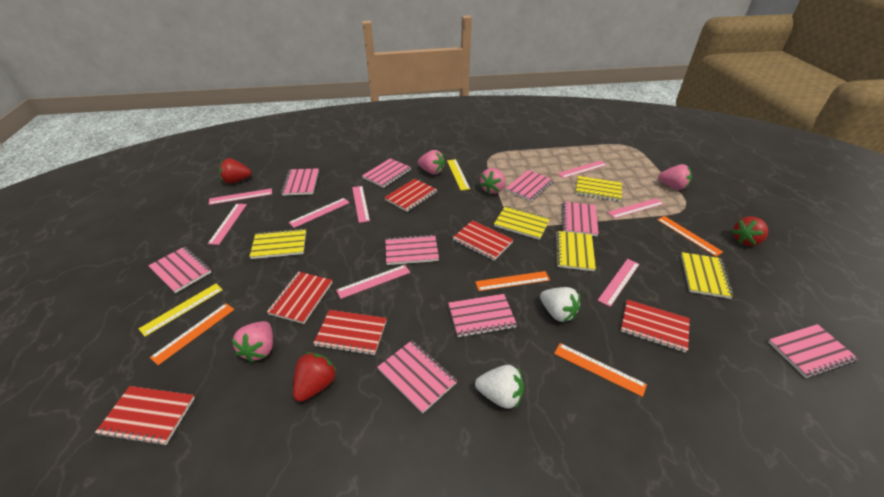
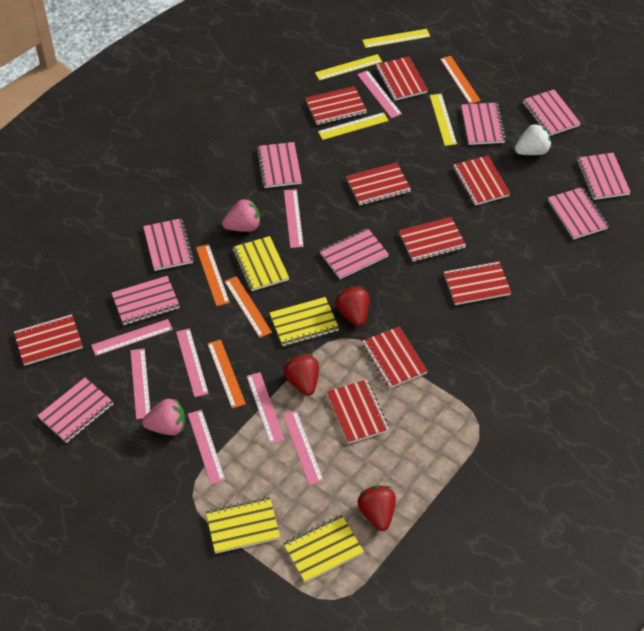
pink strawberry: 4 -> 2
red notebook: 6 -> 9
white strawberry: 2 -> 1
yellow notebook: 5 -> 4
yellow ruler: 2 -> 4

